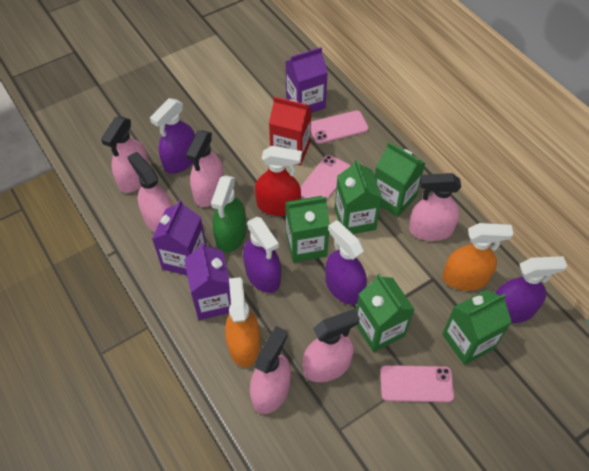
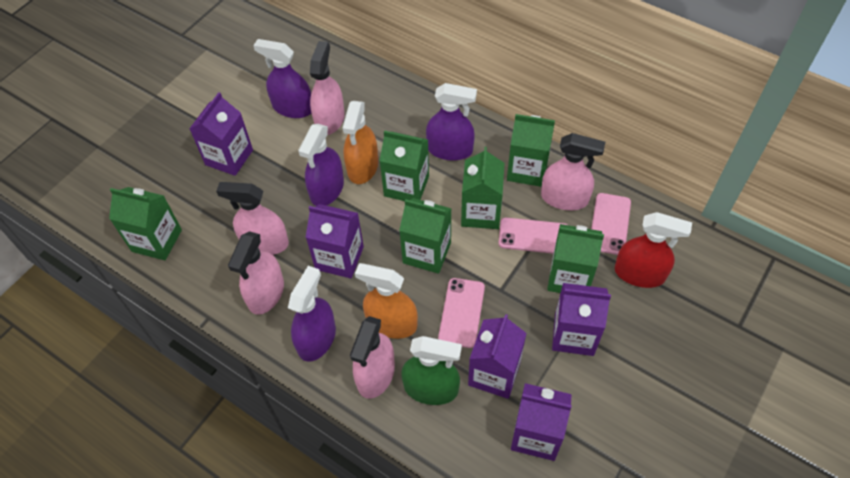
green carton: 5 -> 6
pink spray bottle: 6 -> 5
purple carton: 3 -> 5
red carton: 1 -> 0

